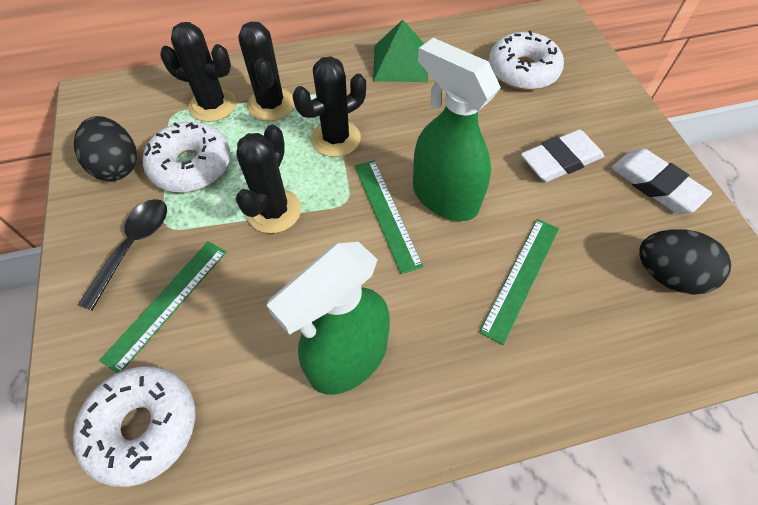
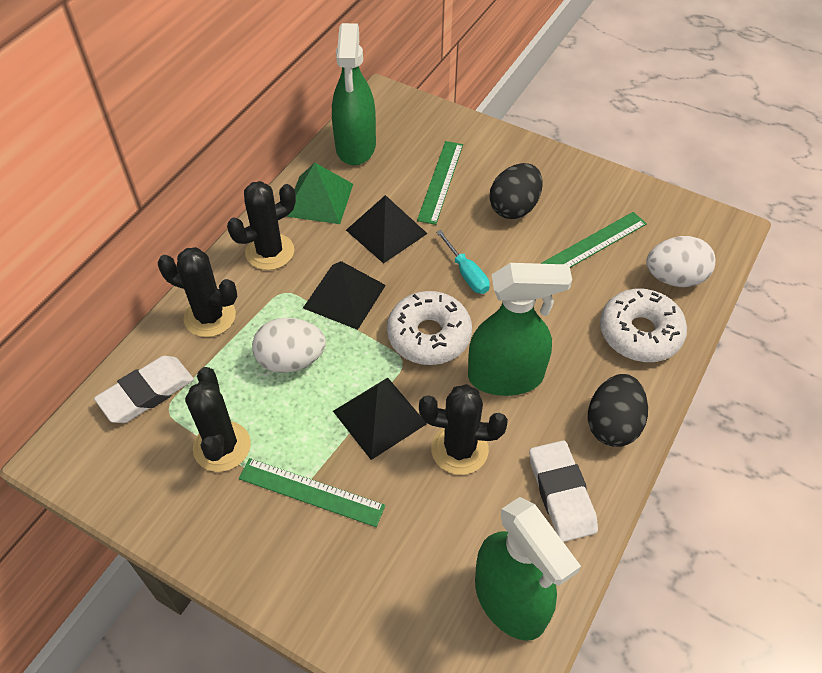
black pyramid: 0 -> 3
black spoon: 1 -> 0
green spray bottle: 2 -> 3
turquoise screwdriver: 0 -> 1
white donut: 3 -> 2
white egg: 0 -> 2

